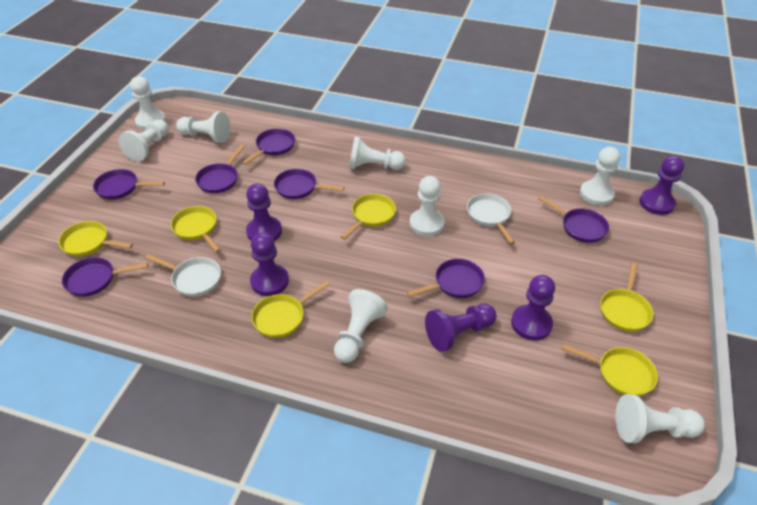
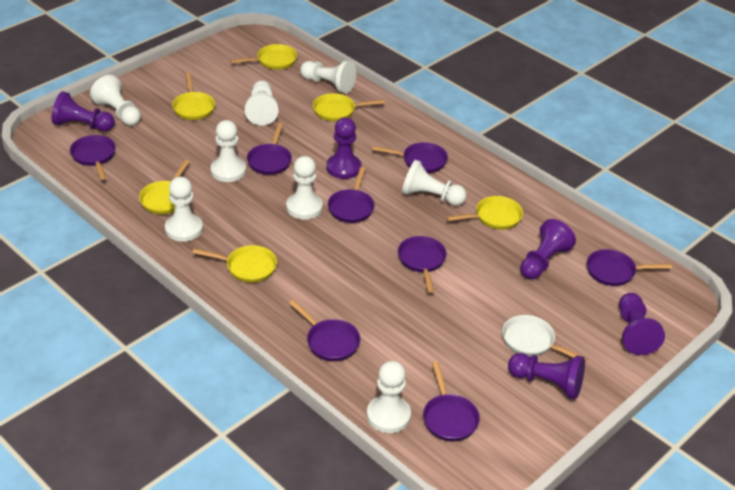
purple pan: 7 -> 8
white pan: 2 -> 1

